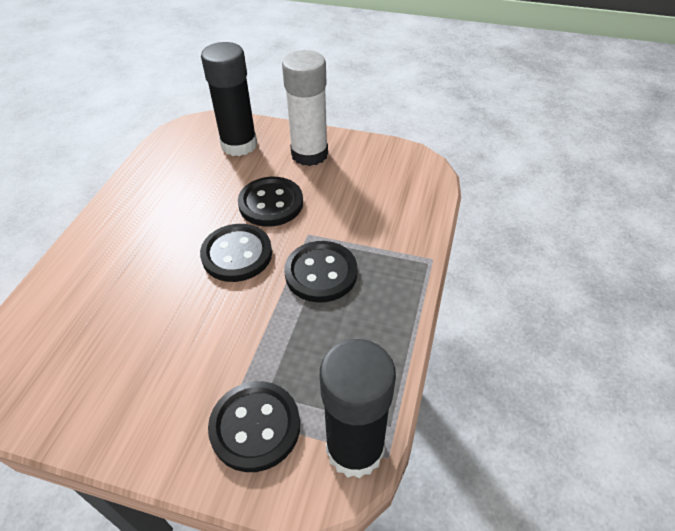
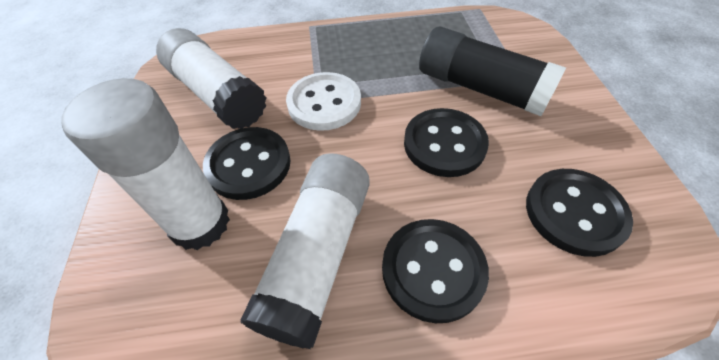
black glue stick: 2 -> 1
white button: 0 -> 1
white glue stick: 1 -> 3

